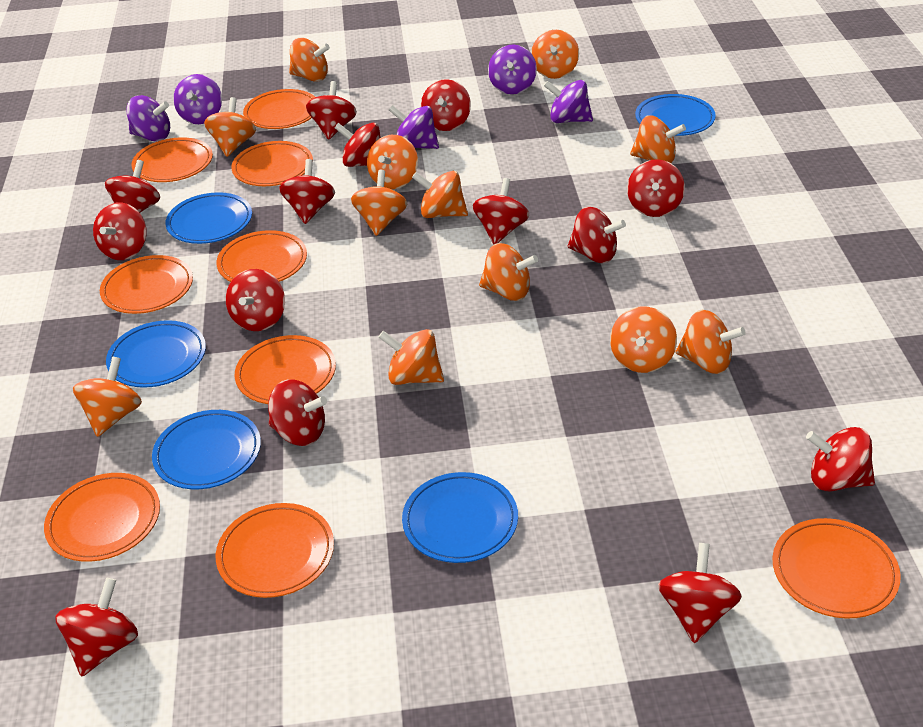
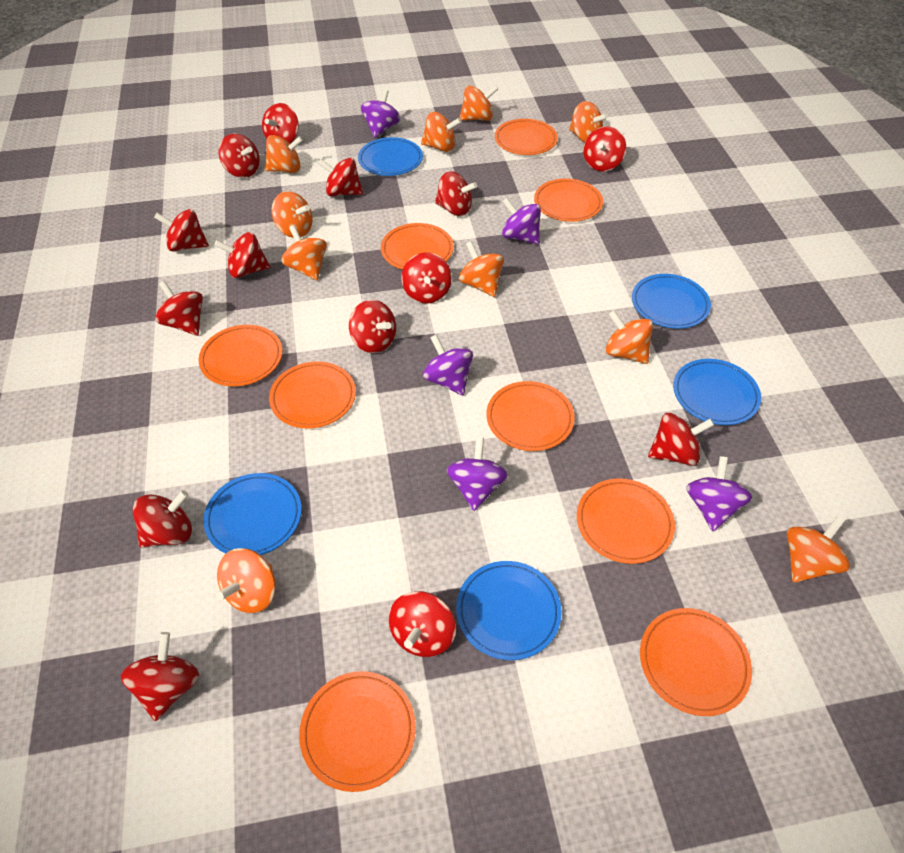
orange spinning top: 12 -> 10

